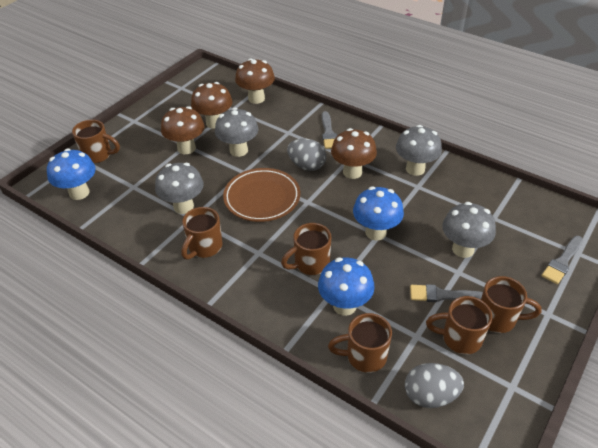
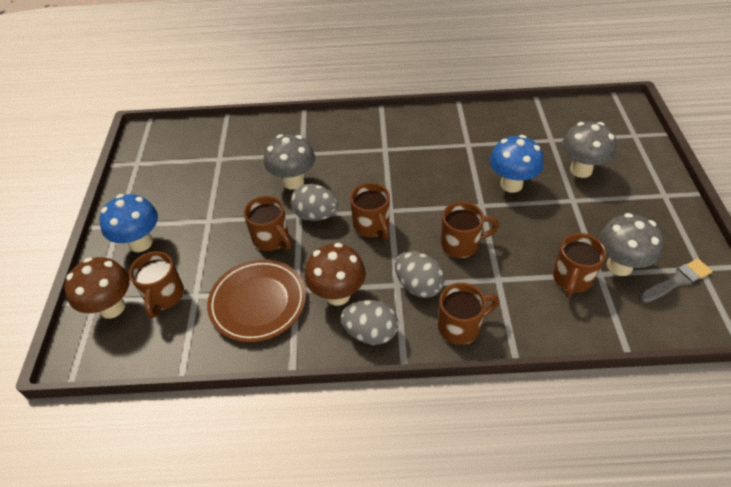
blue mushroom: 3 -> 2
brown mushroom: 4 -> 2
grey brush: 3 -> 1
grey egg: 2 -> 3
grey mushroom: 4 -> 3

